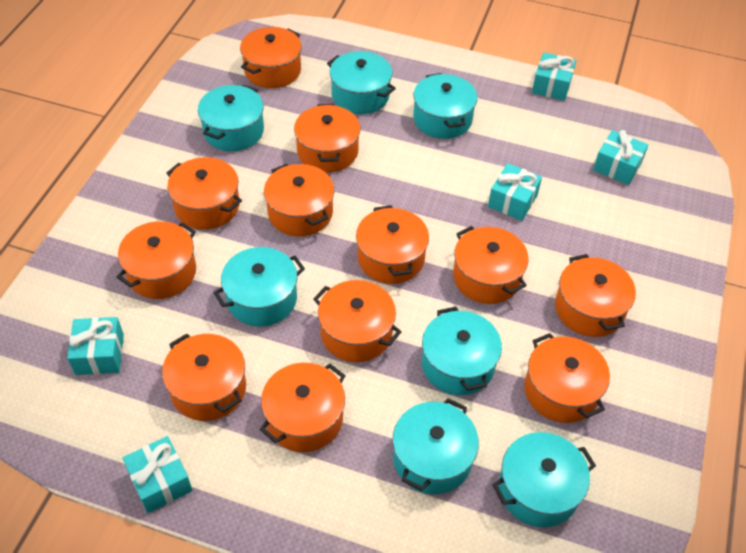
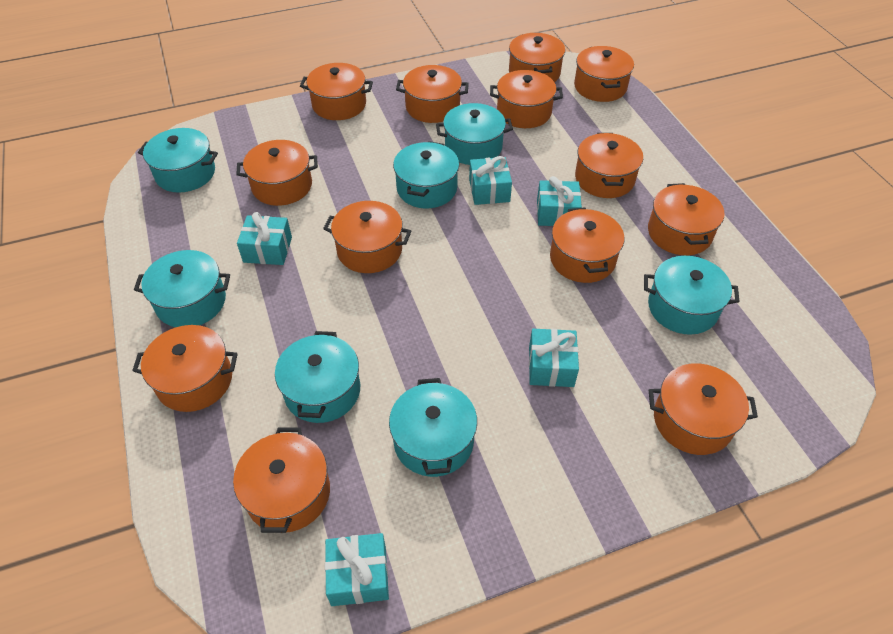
orange pot: 12 -> 13

